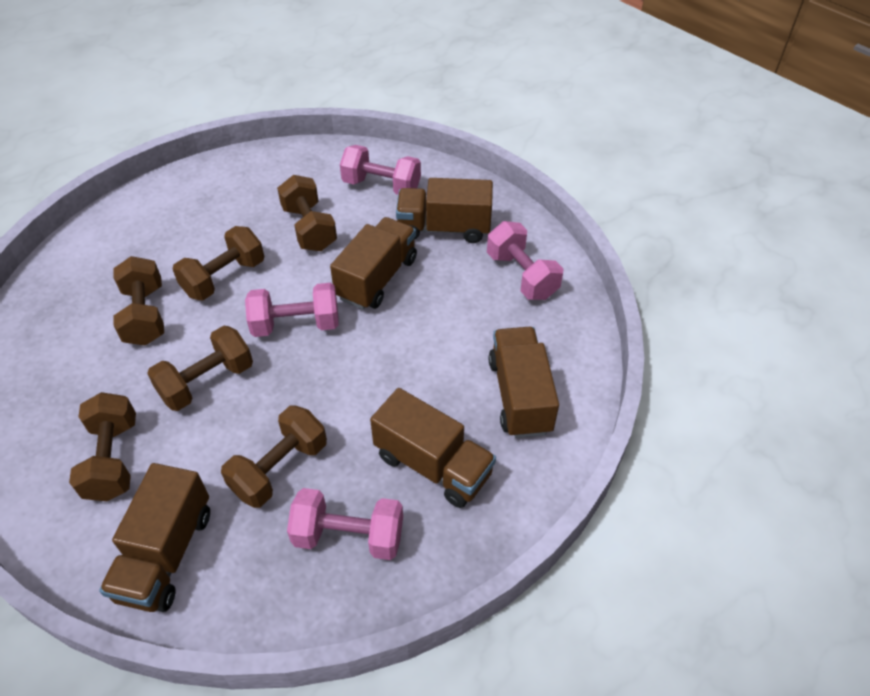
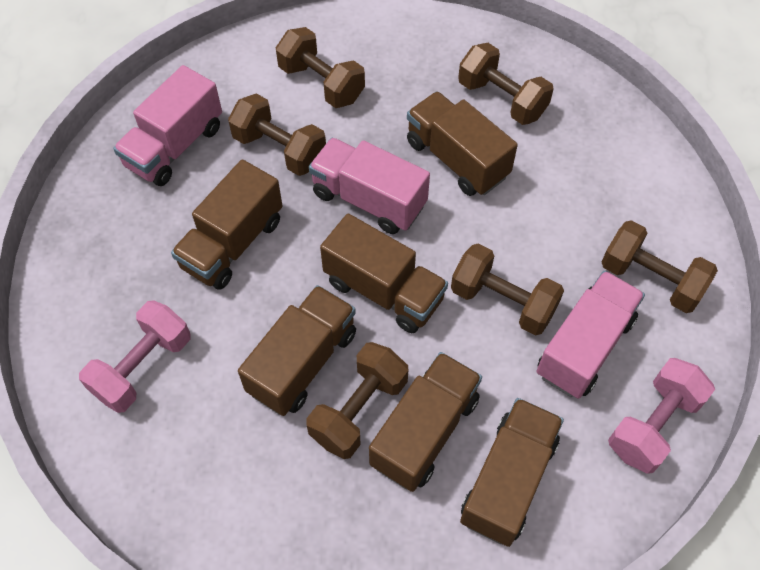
brown truck: 5 -> 6
pink dumbbell: 4 -> 2
pink truck: 0 -> 3

